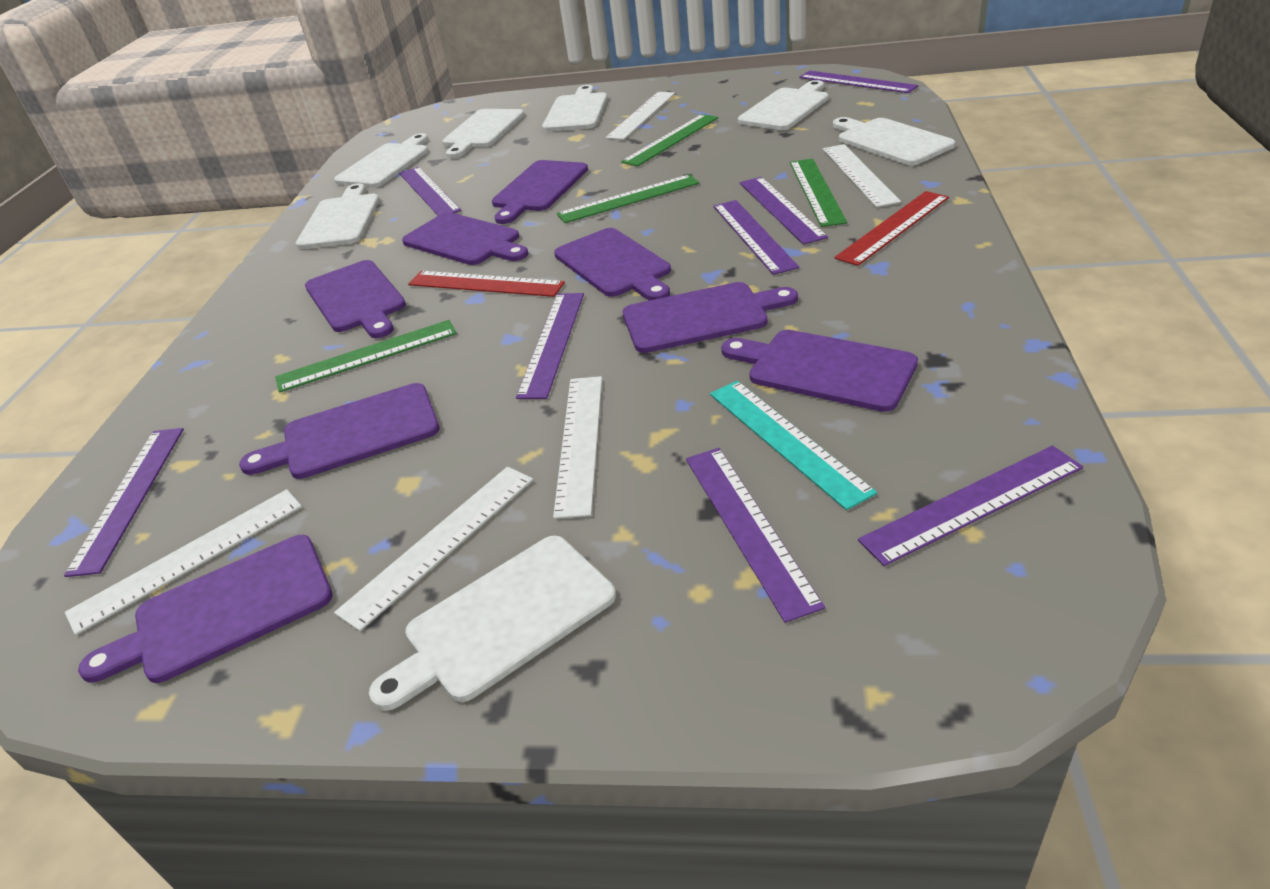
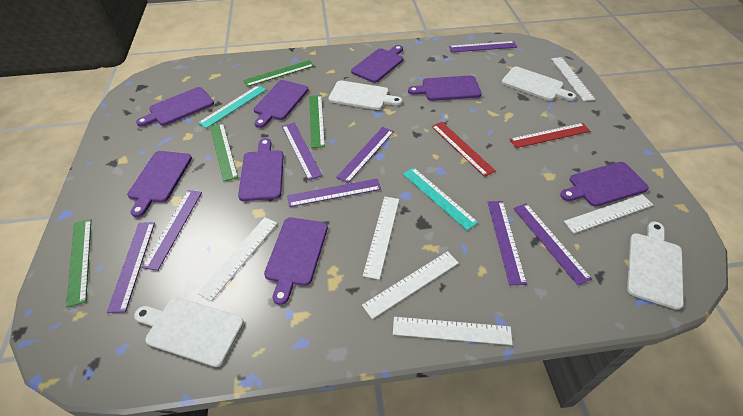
turquoise ruler: 1 -> 2
white cutting board: 7 -> 4
white ruler: 5 -> 6

